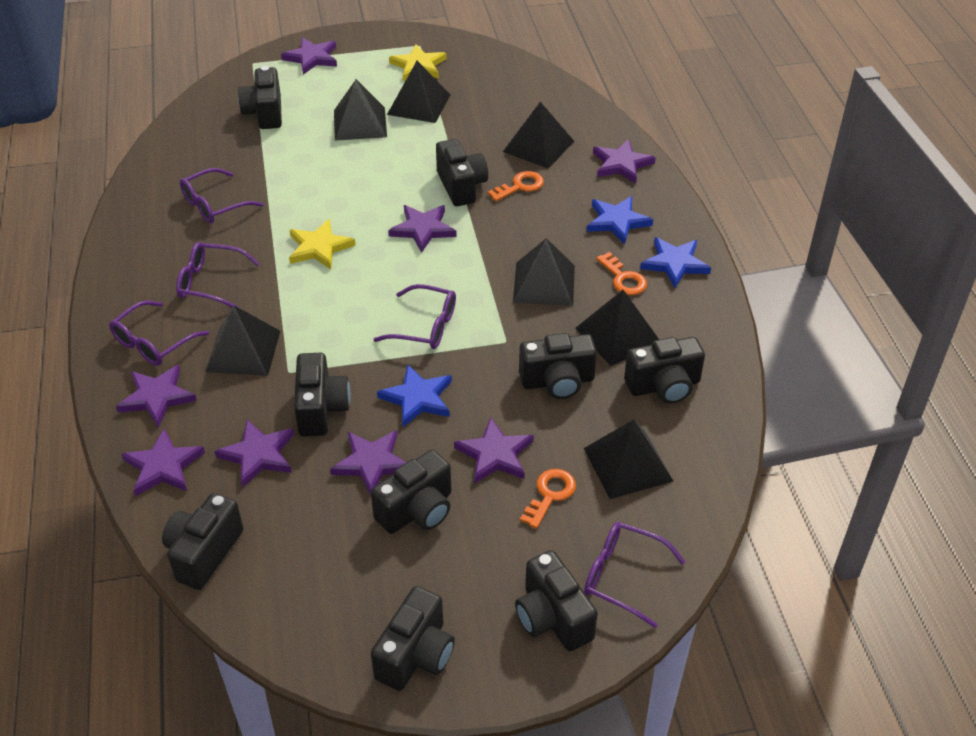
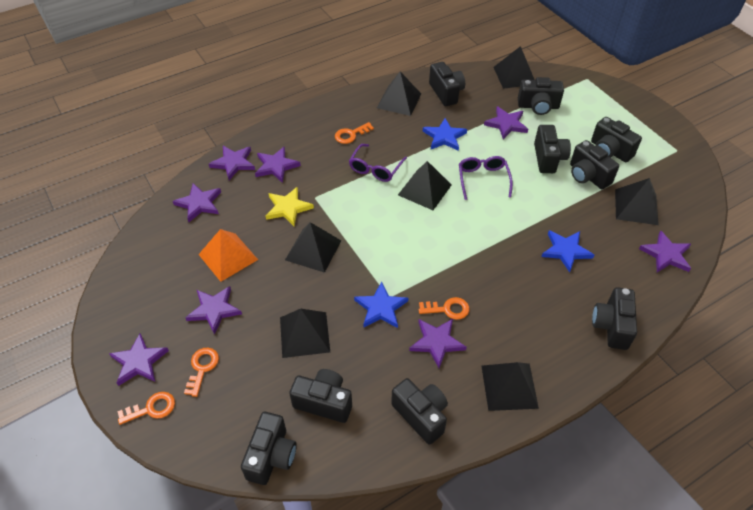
orange key: 3 -> 4
orange pyramid: 0 -> 1
purple glasses: 5 -> 2
yellow star: 2 -> 1

